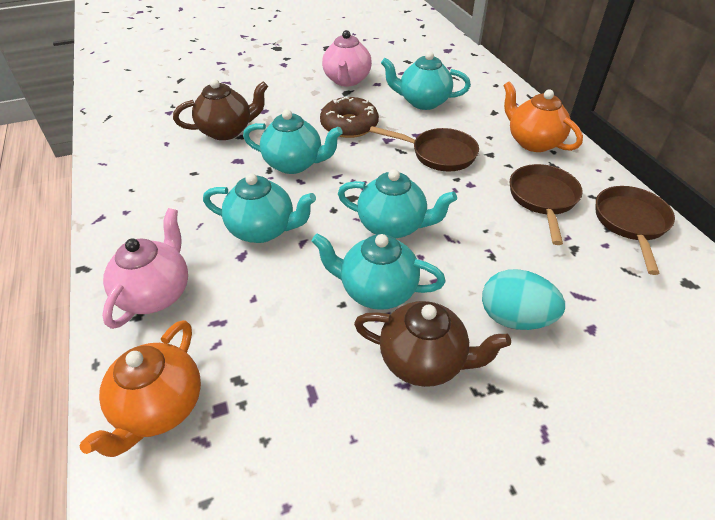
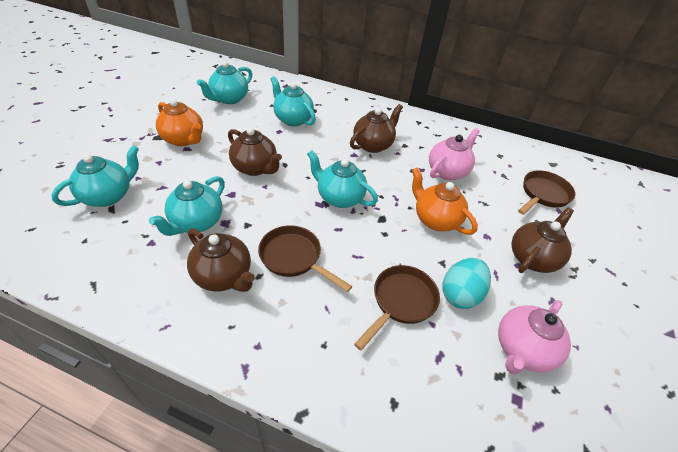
brown donut: 1 -> 0
brown teapot: 2 -> 4

